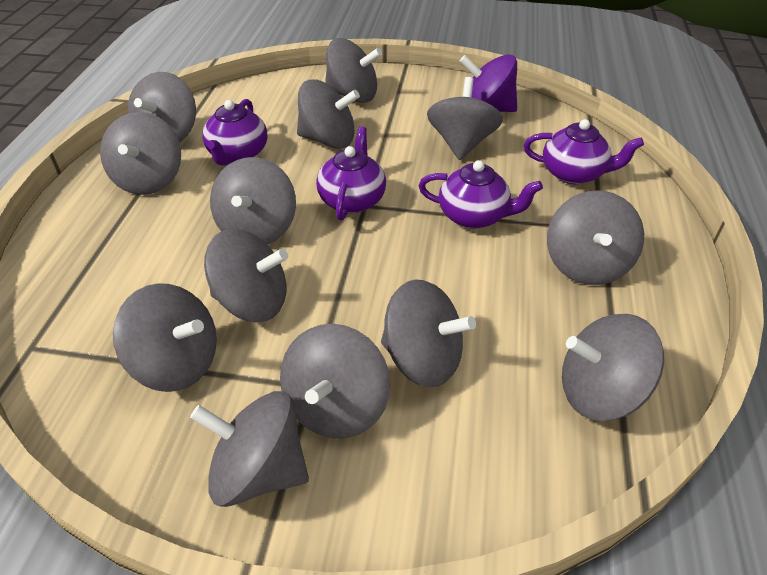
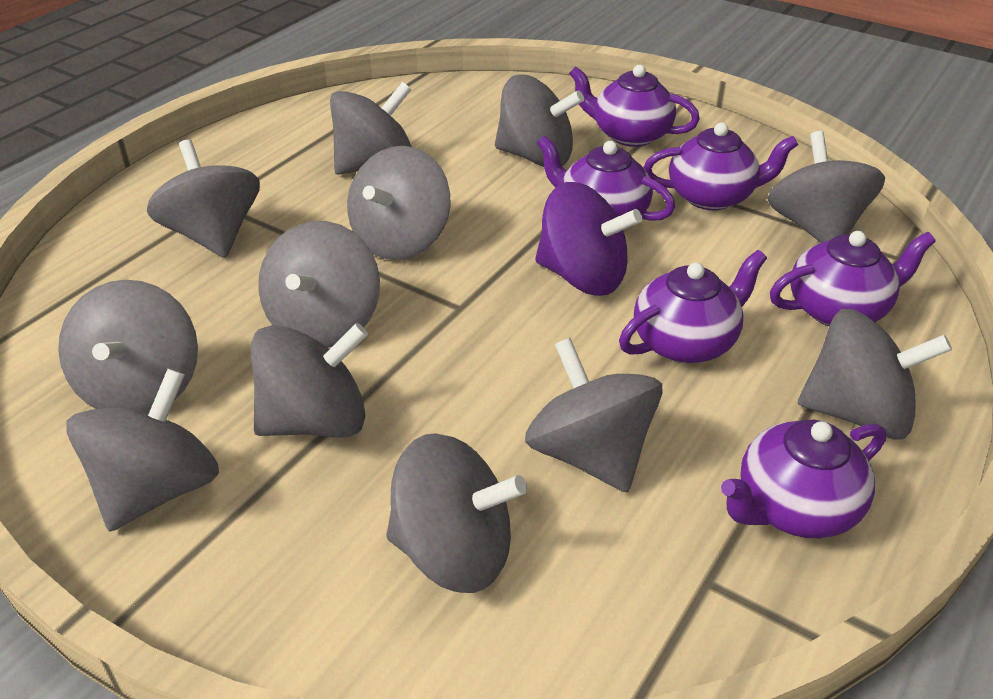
grey spinning top: 13 -> 12
purple teapot: 4 -> 6

